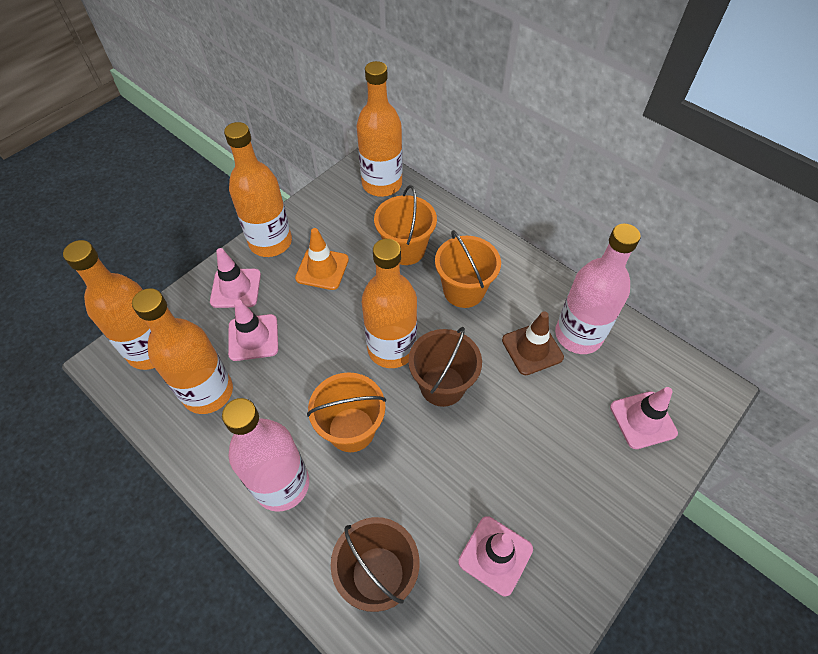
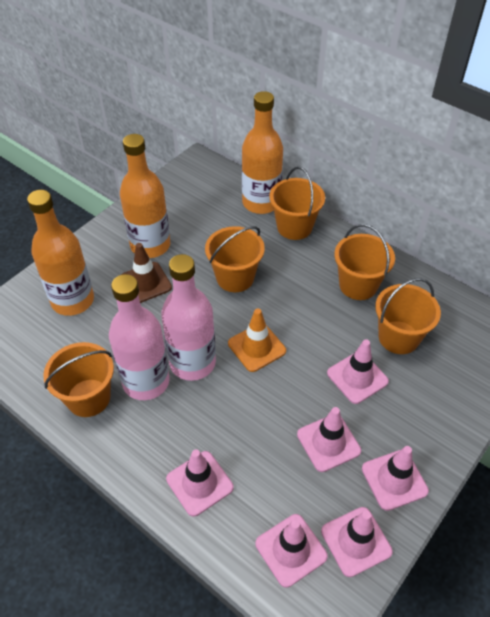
brown bucket: 2 -> 0
orange bottle: 5 -> 3
orange bucket: 3 -> 5
pink traffic cone: 4 -> 6

